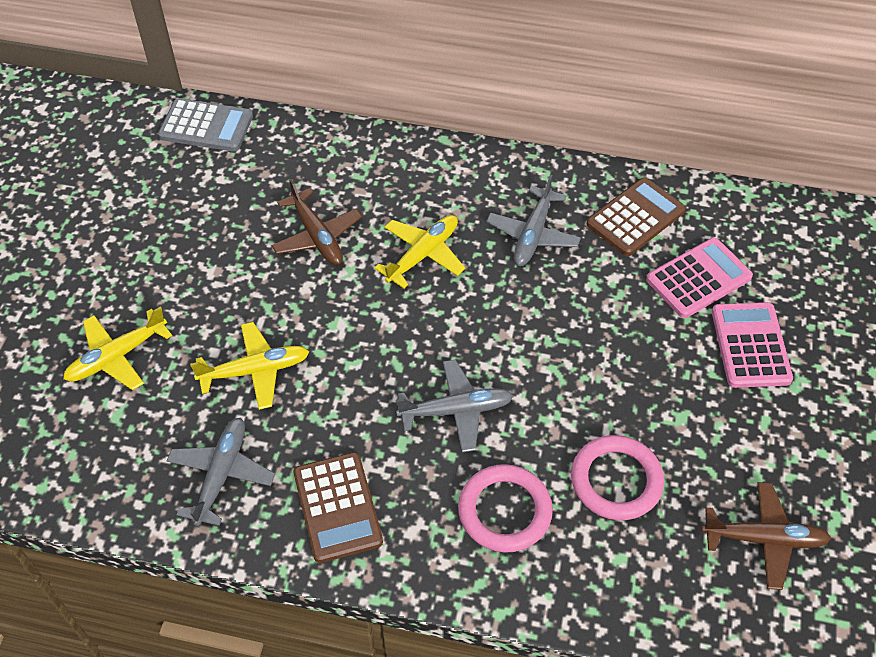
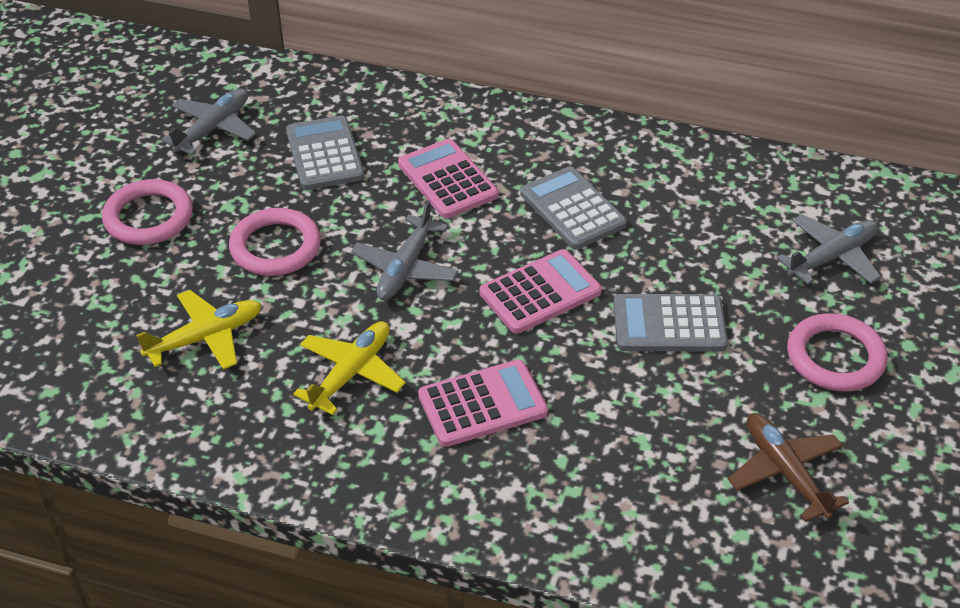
brown calculator: 2 -> 0
brown plane: 2 -> 1
grey calculator: 1 -> 3
pink calculator: 2 -> 3
pink ring: 2 -> 3
yellow plane: 3 -> 2

